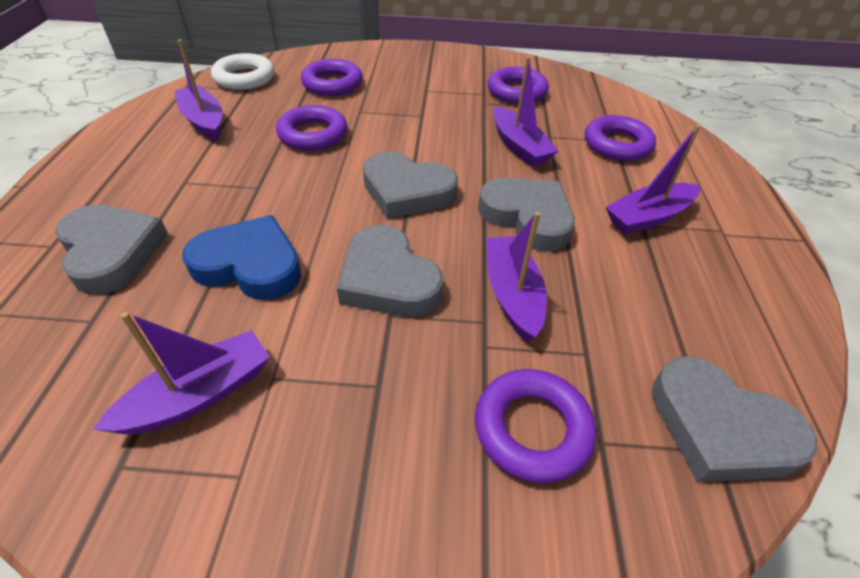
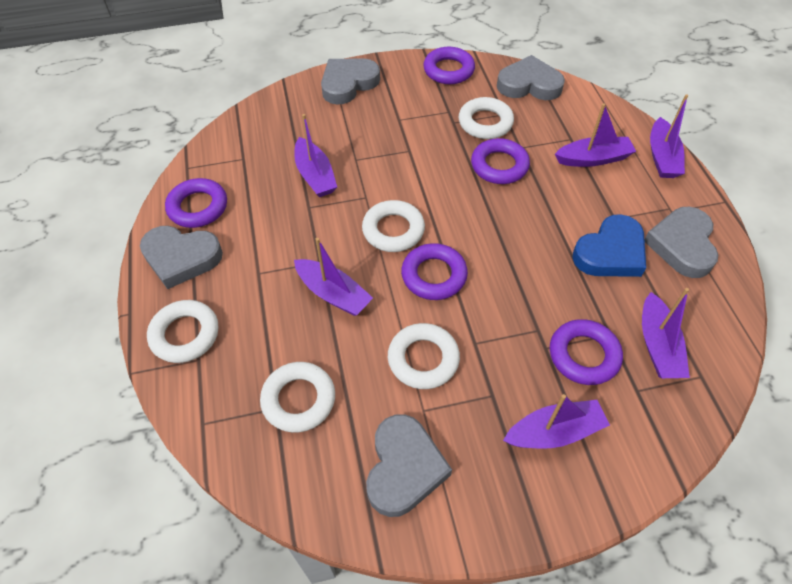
purple boat: 5 -> 6
white ring: 1 -> 5

